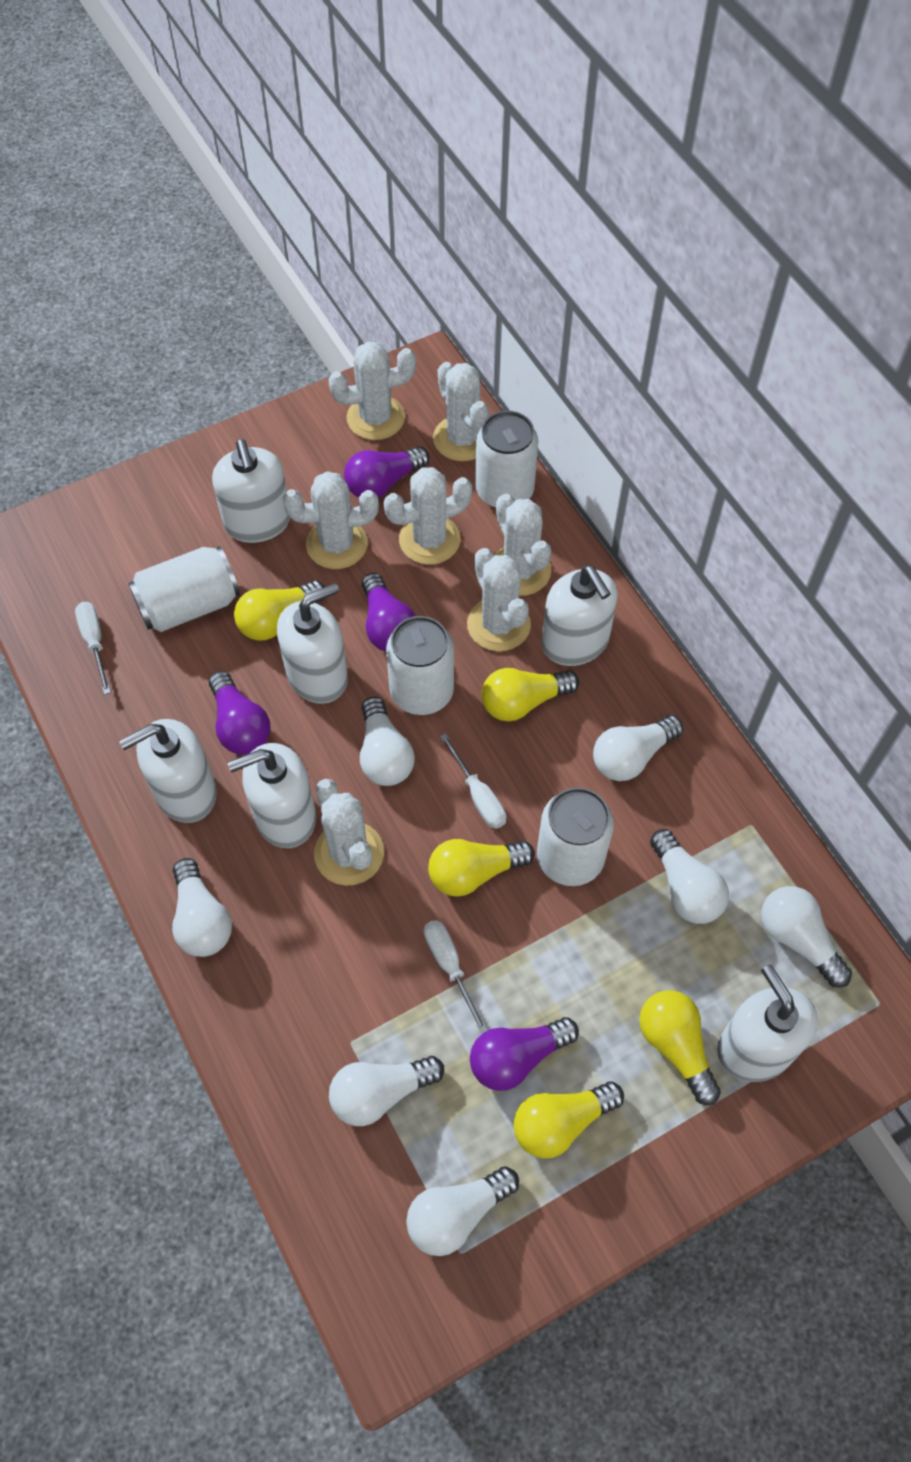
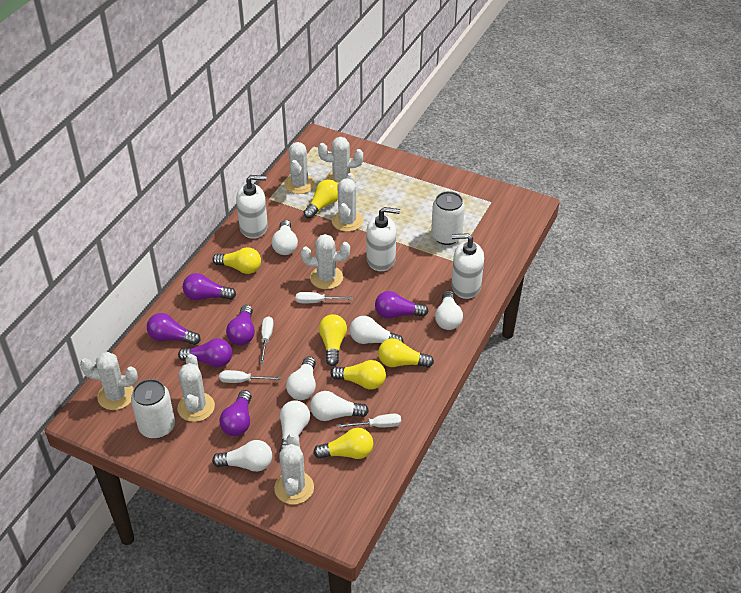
purple light bulb: 4 -> 6
white can: 4 -> 2
white screwdriver: 3 -> 4
white soap dispenser: 6 -> 3
yellow light bulb: 5 -> 6

